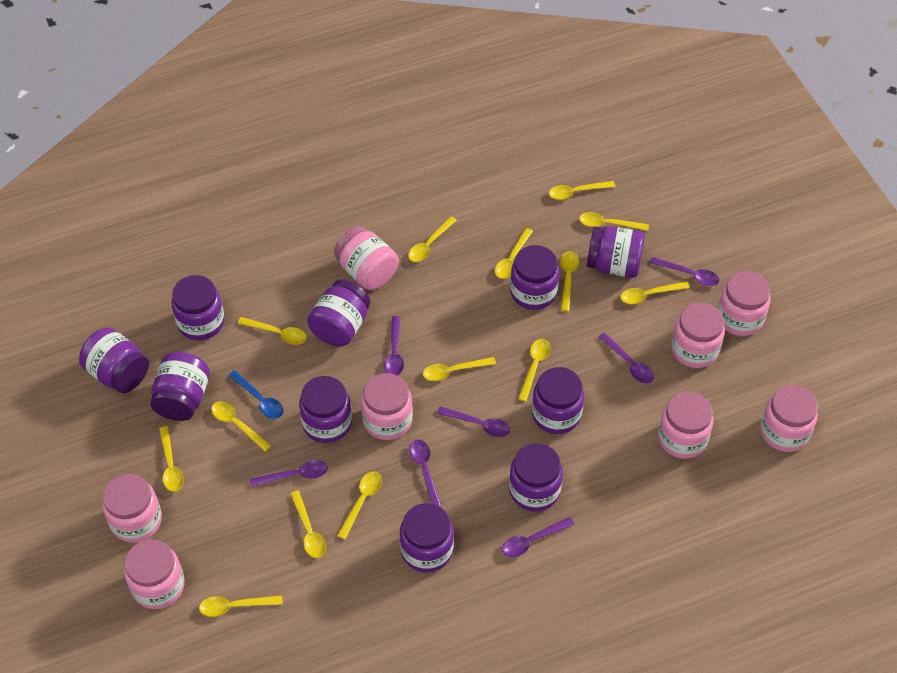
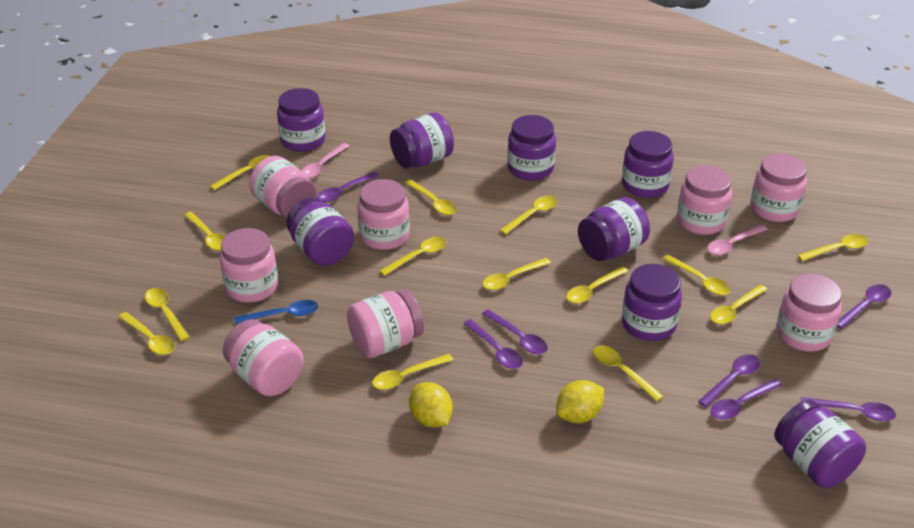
pink spoon: 0 -> 2
purple jar: 10 -> 8
yellow lemon: 0 -> 2

